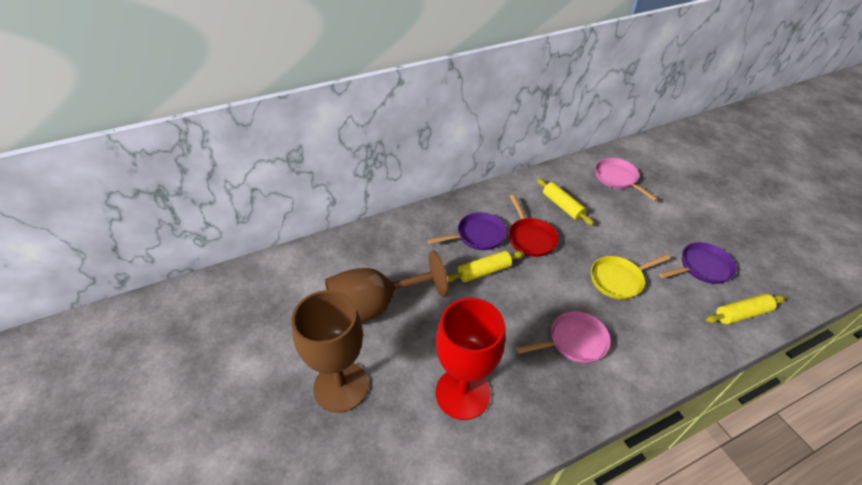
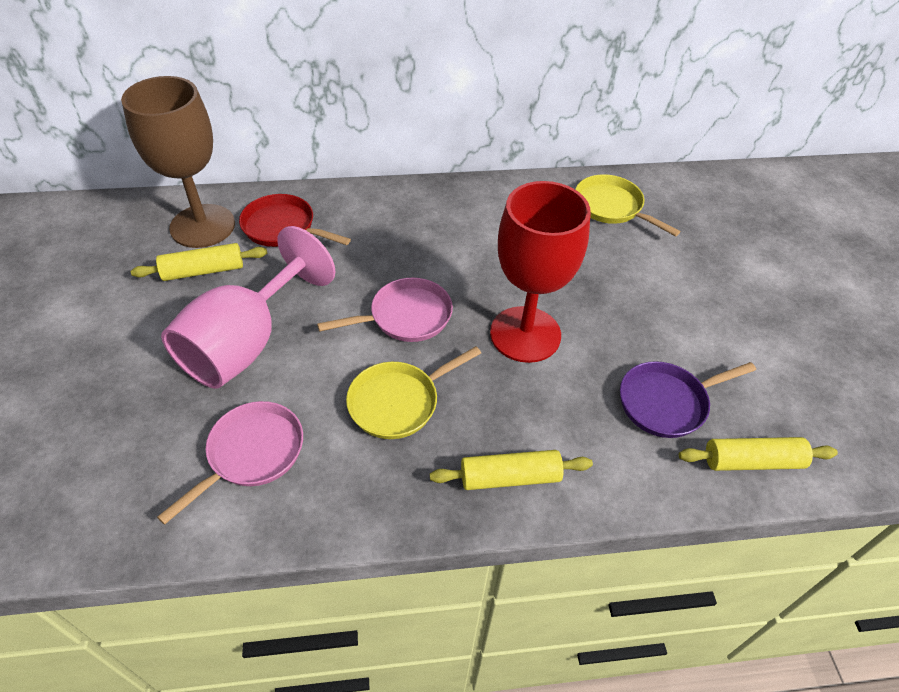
brown goblet: 2 -> 1
pink goblet: 0 -> 1
purple pan: 2 -> 1
yellow pan: 1 -> 2

